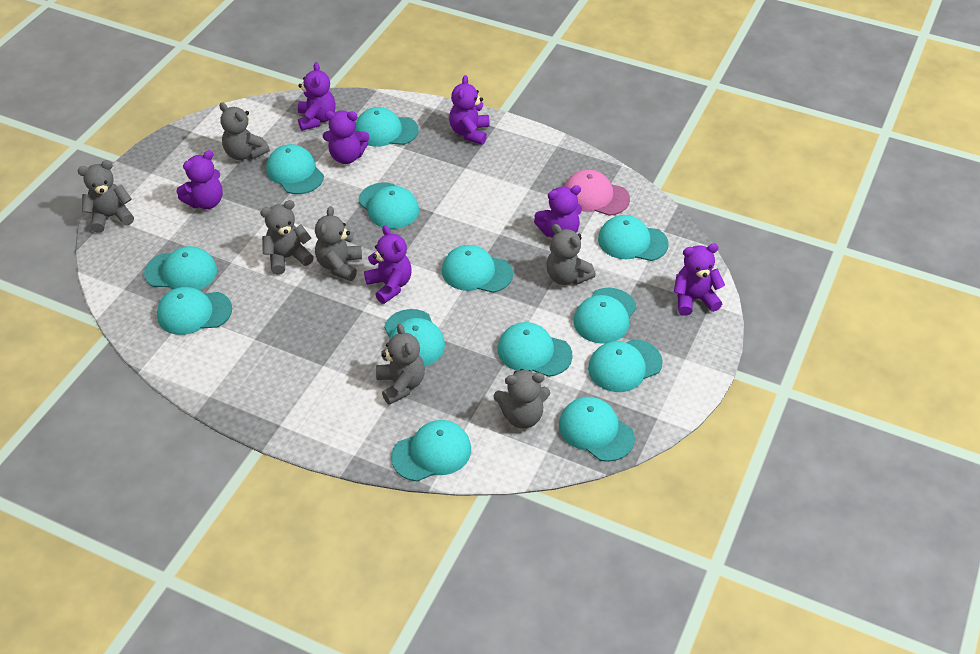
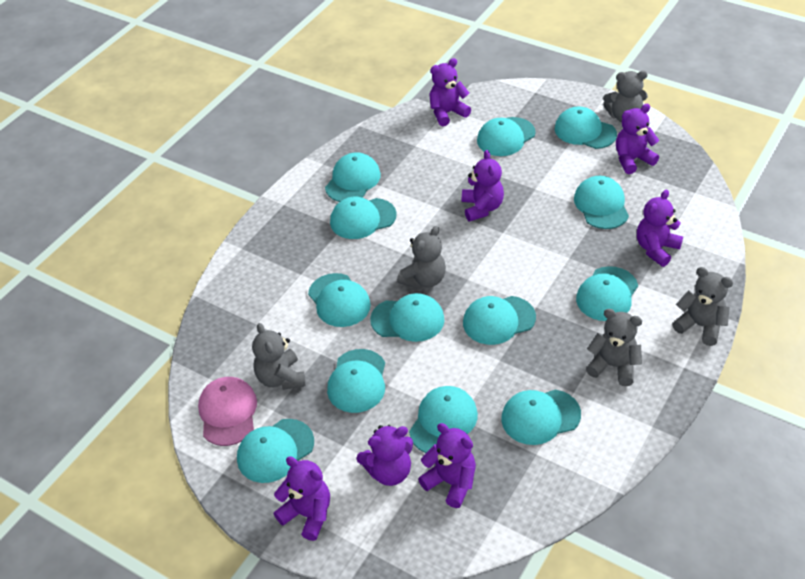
grey teddy bear: 7 -> 5

